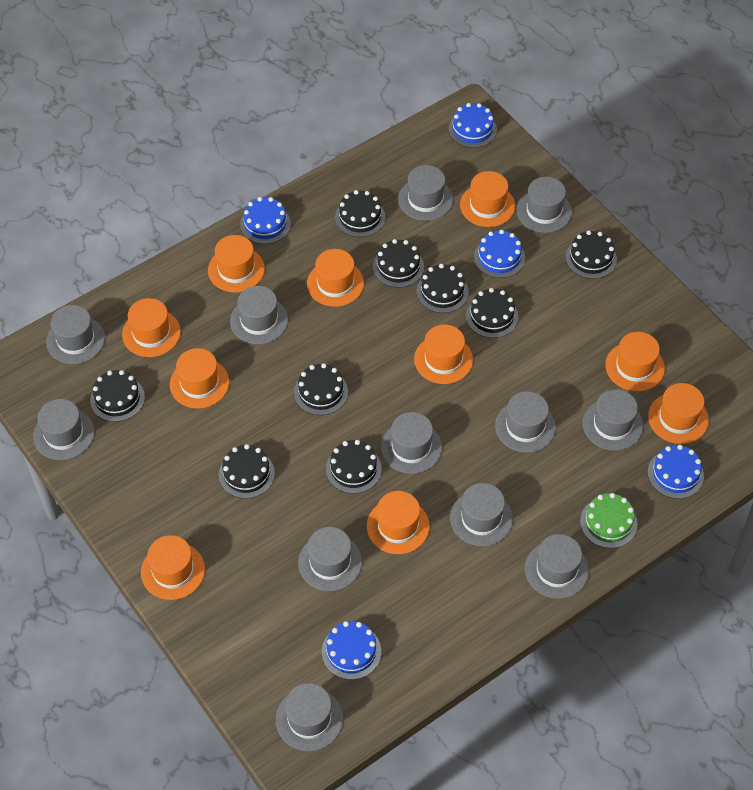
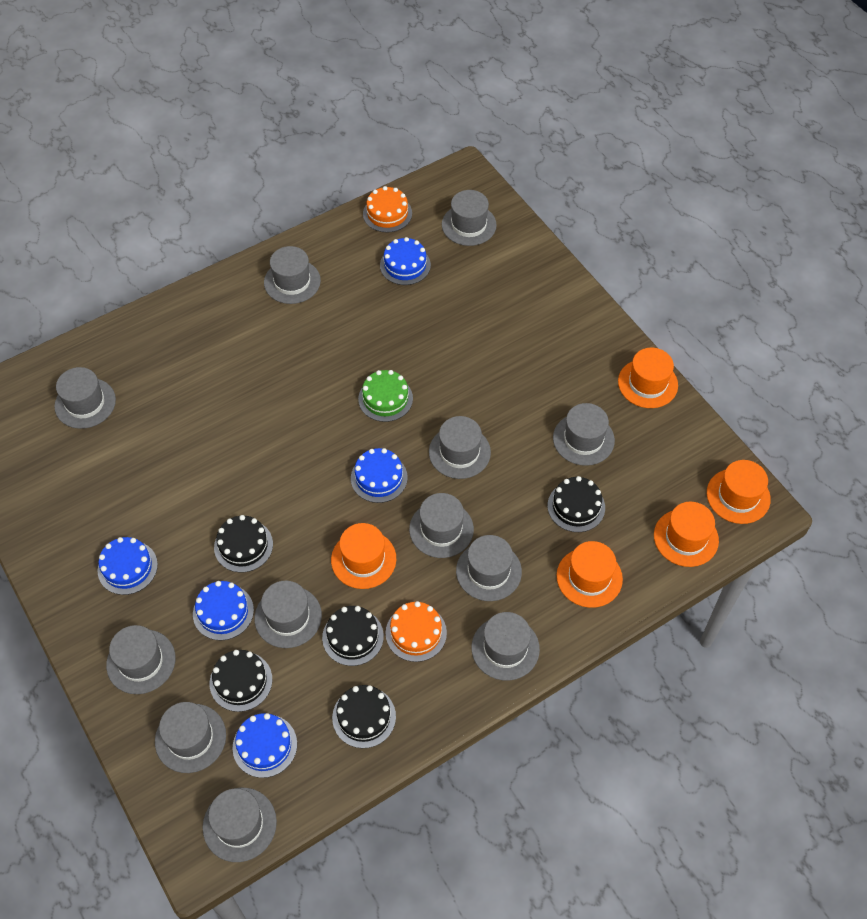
black cake: 9 -> 5
orange cake: 0 -> 2
orange hat: 10 -> 5

